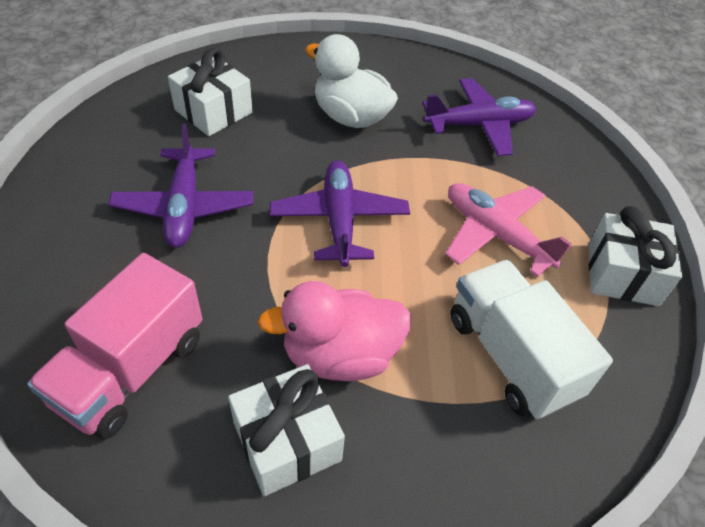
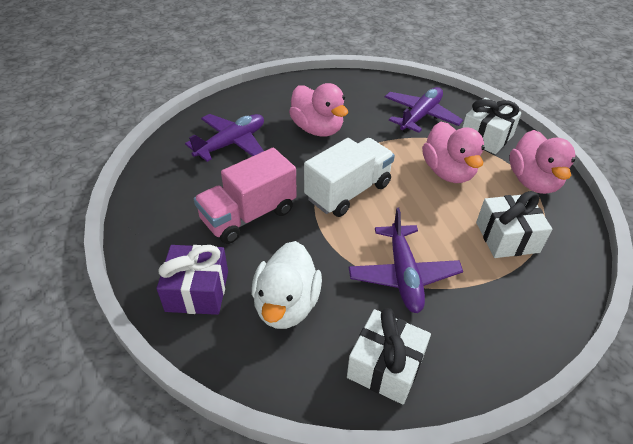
pink duck: 1 -> 3
pink plane: 1 -> 0
purple gift: 0 -> 1

